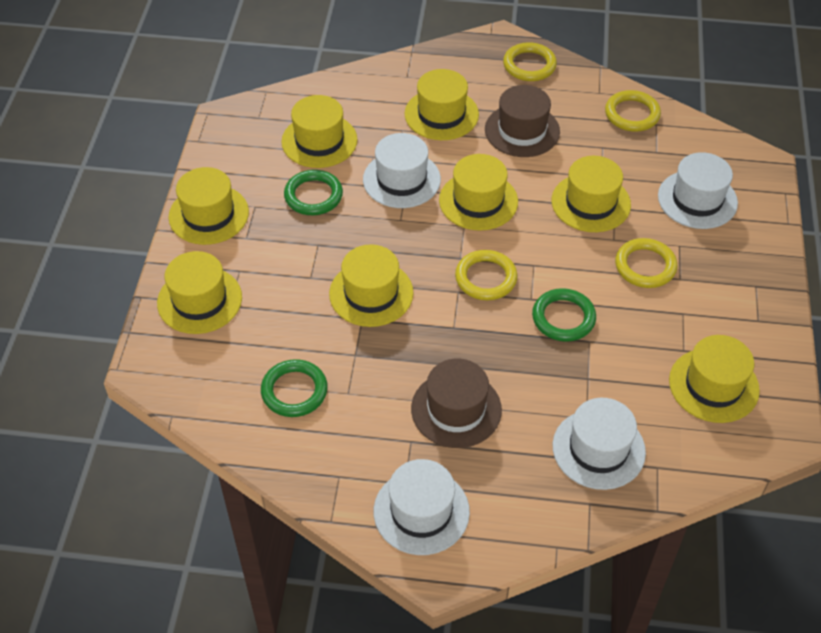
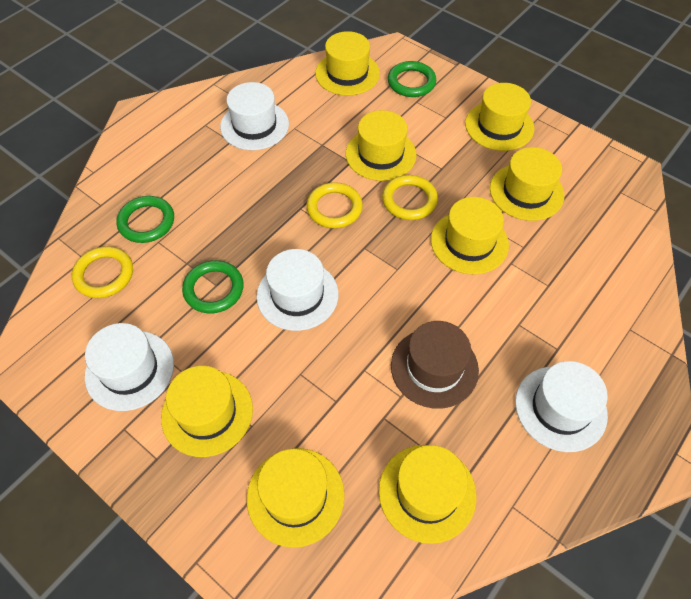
brown hat: 2 -> 1
yellow ring: 4 -> 3

